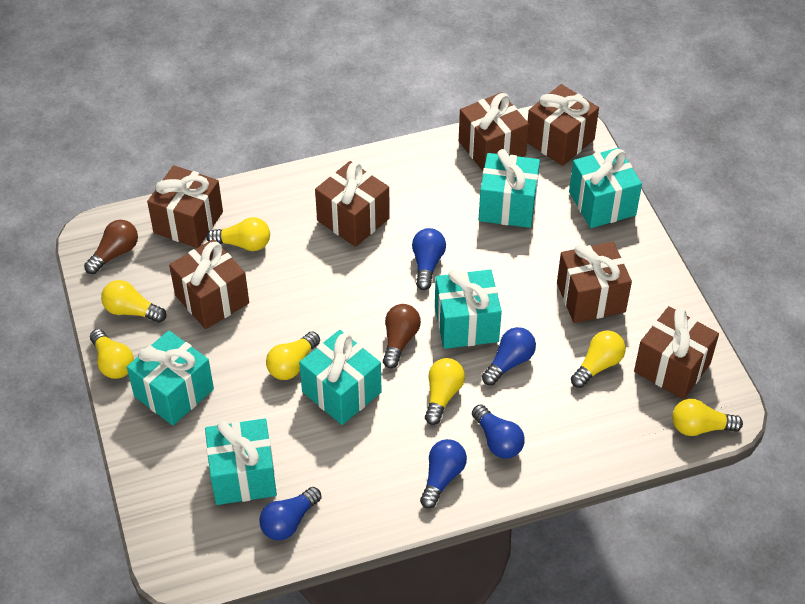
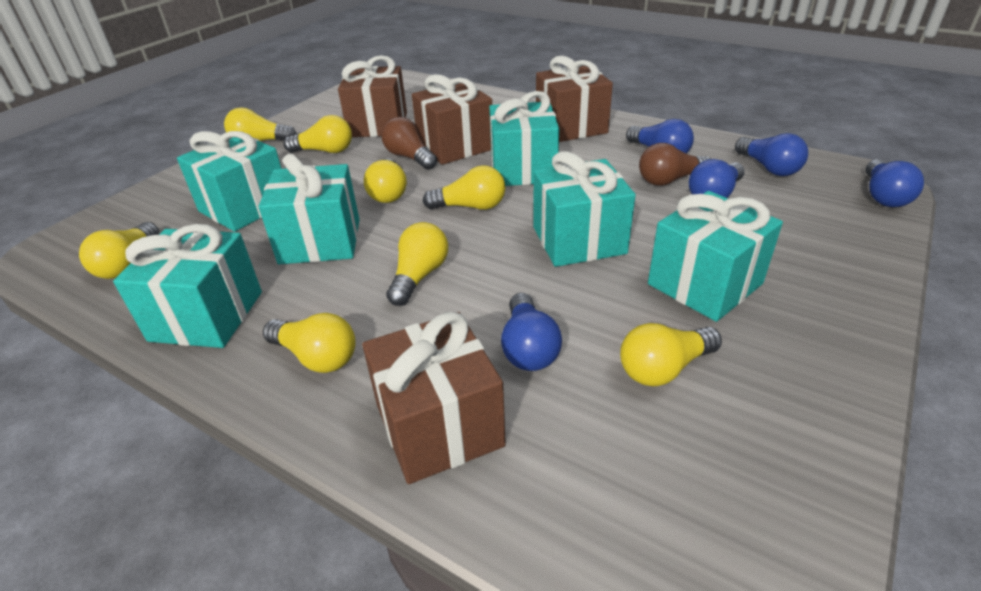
brown gift: 7 -> 4
yellow light bulb: 7 -> 8

